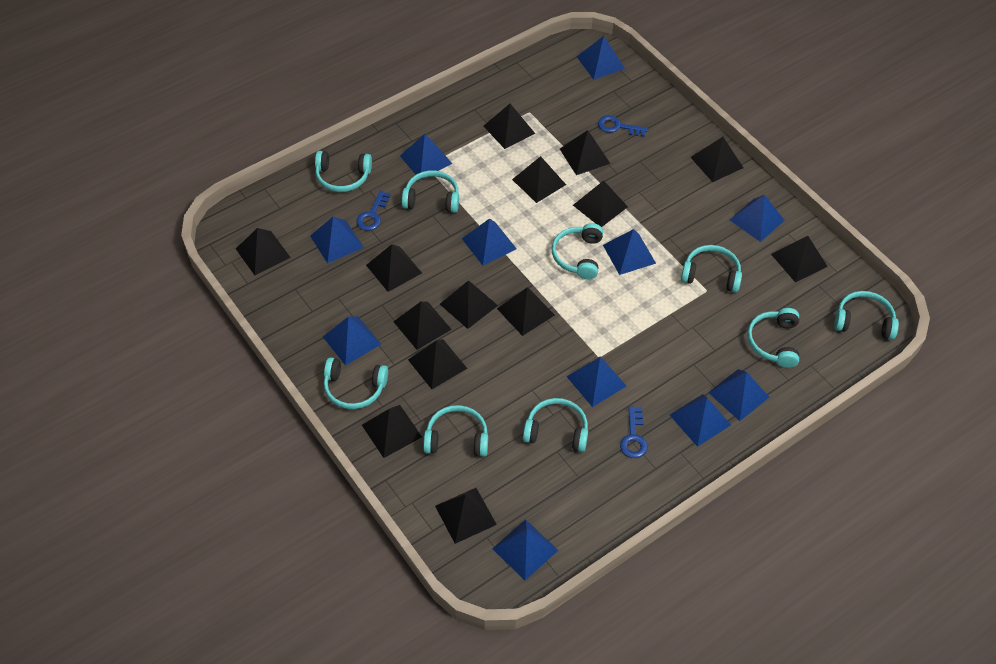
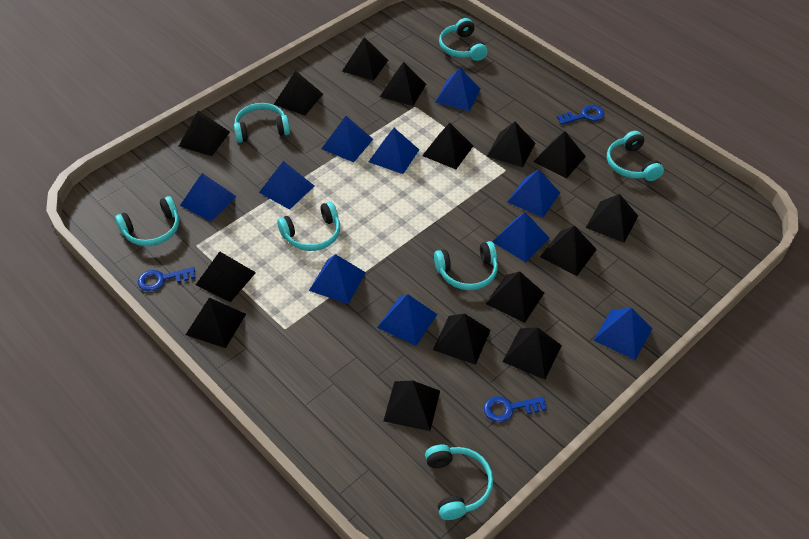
black pyramid: 14 -> 15
blue pyramid: 11 -> 10
turquoise headphones: 9 -> 7

